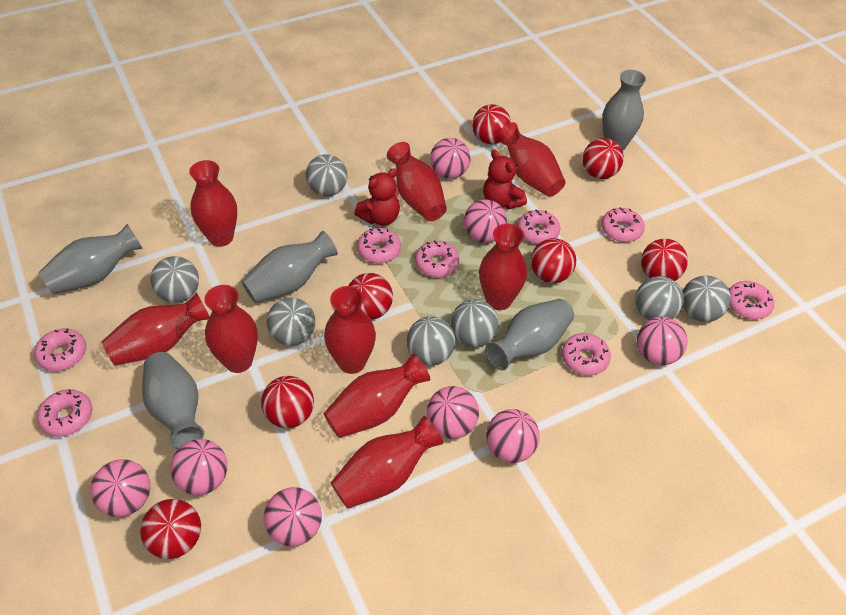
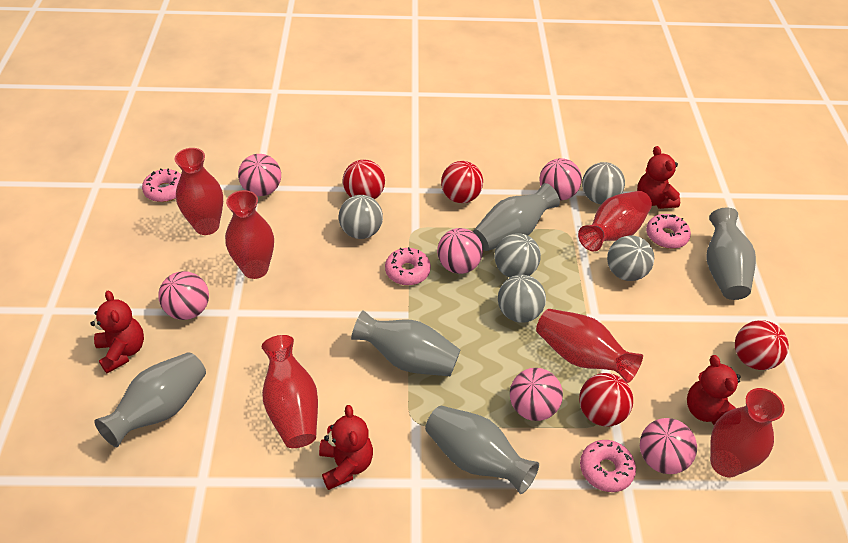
grey ball: 7 -> 5
pink ball: 8 -> 6
pink donut: 8 -> 4
red ball: 7 -> 4
red teddy bear: 2 -> 4
red vase: 9 -> 6

